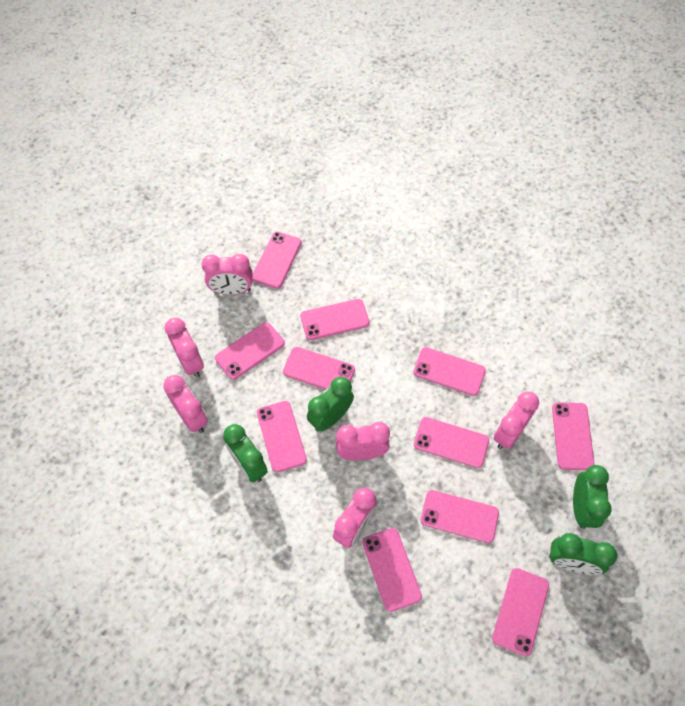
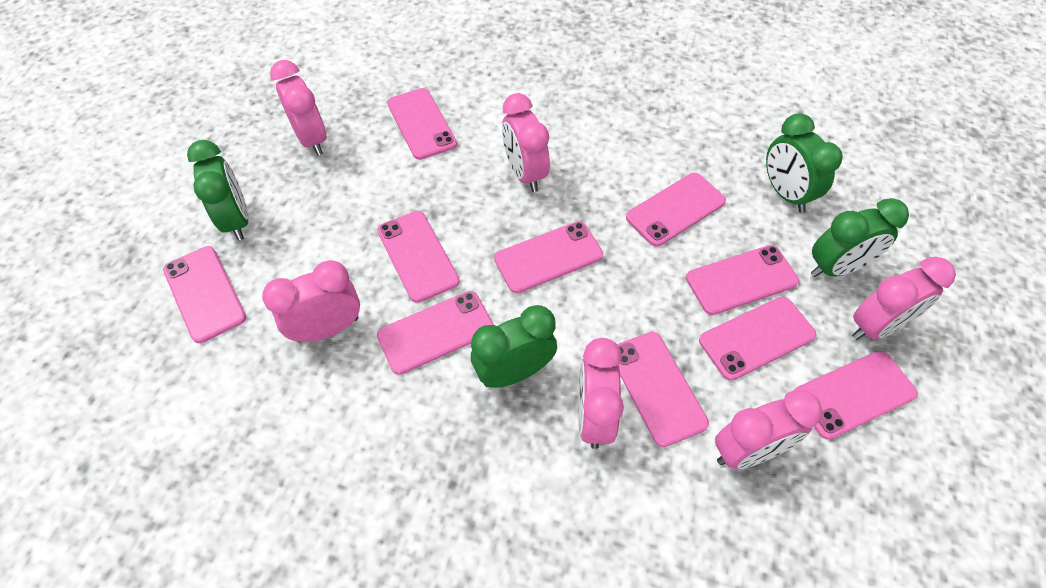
pink phone: 11 -> 10

